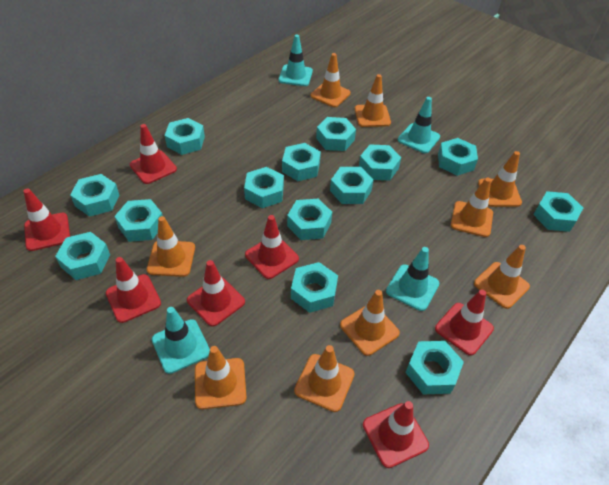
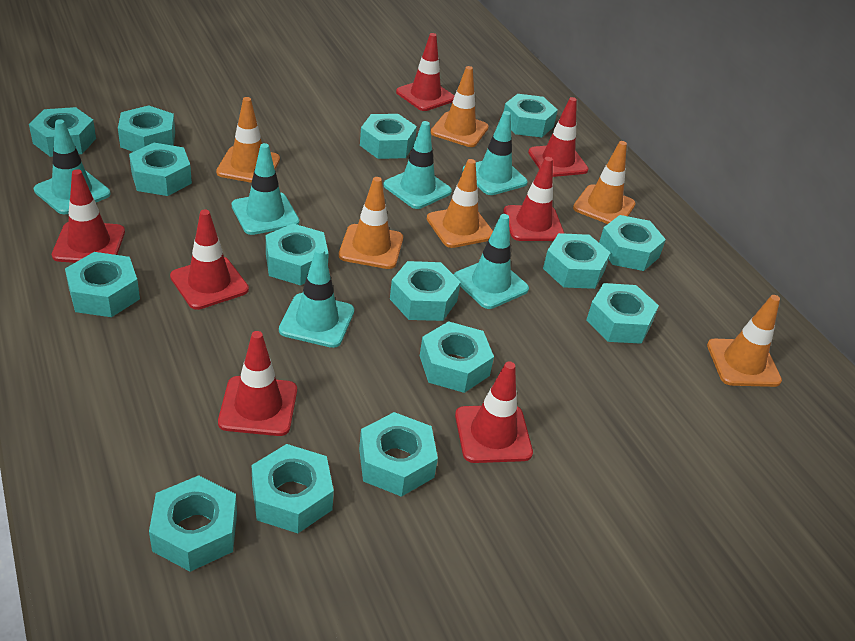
orange traffic cone: 9 -> 6
turquoise nut: 14 -> 15
turquoise traffic cone: 4 -> 6

